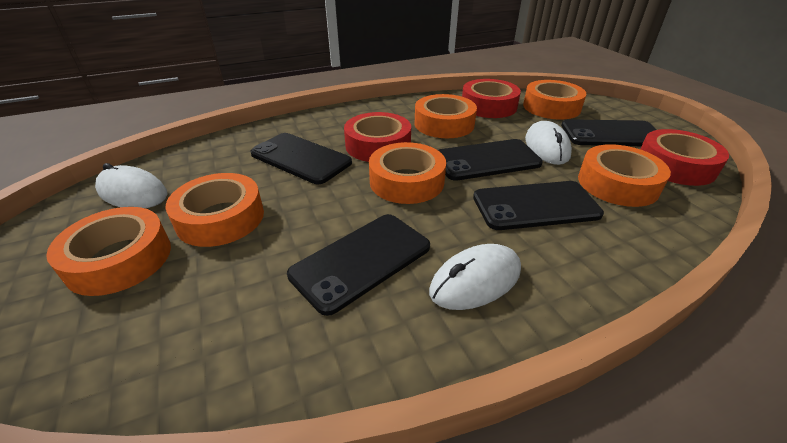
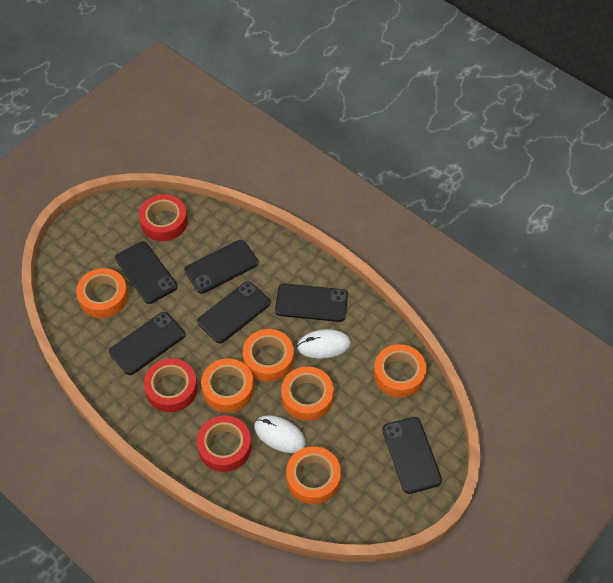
black phone: 5 -> 6
white mouse: 3 -> 2

